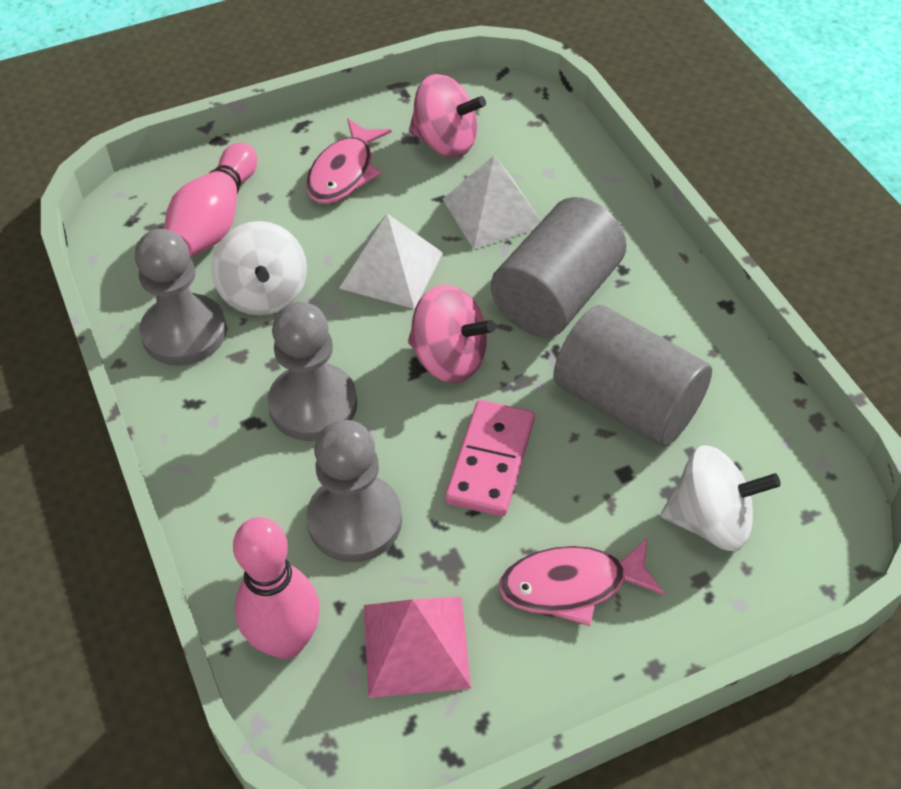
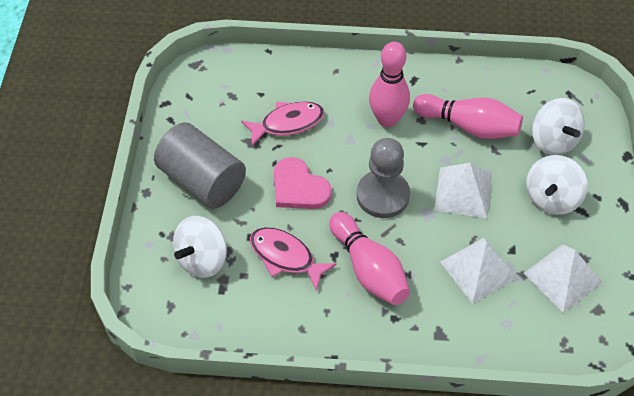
grey cylinder: 2 -> 1
grey pawn: 3 -> 1
pink bowling pin: 2 -> 3
pink domino: 1 -> 0
pink heart: 0 -> 1
pink pyramid: 1 -> 0
pink spinning top: 2 -> 0
white pyramid: 2 -> 3
white spinning top: 2 -> 3

